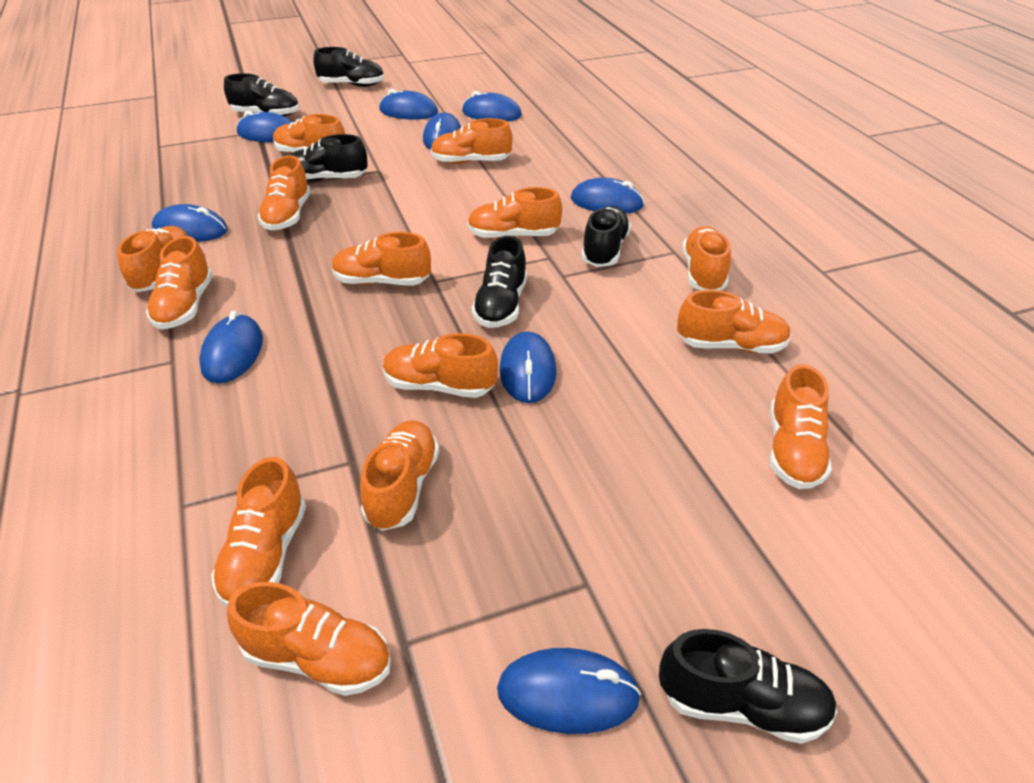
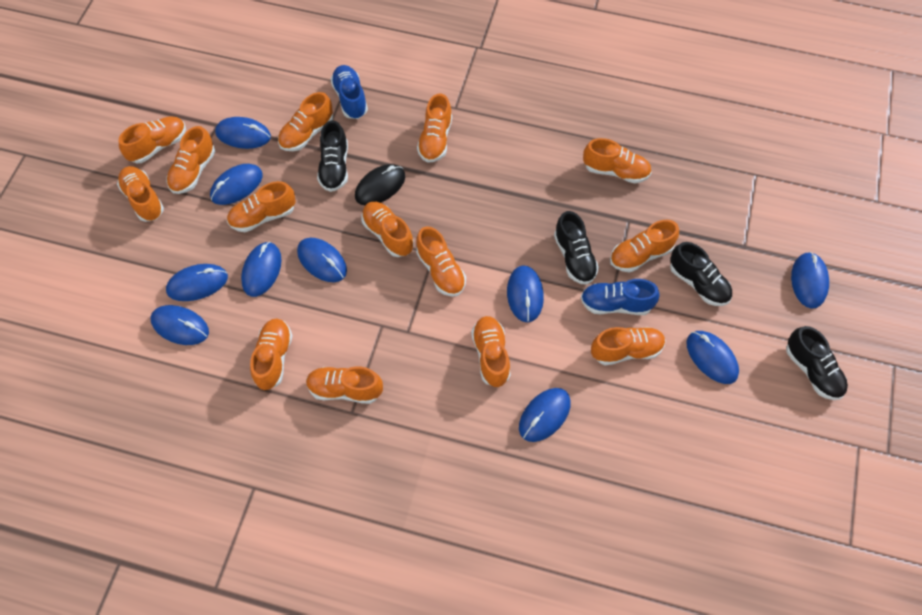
black mouse: 0 -> 1
black shoe: 6 -> 4
blue mouse: 9 -> 10
blue shoe: 0 -> 2

